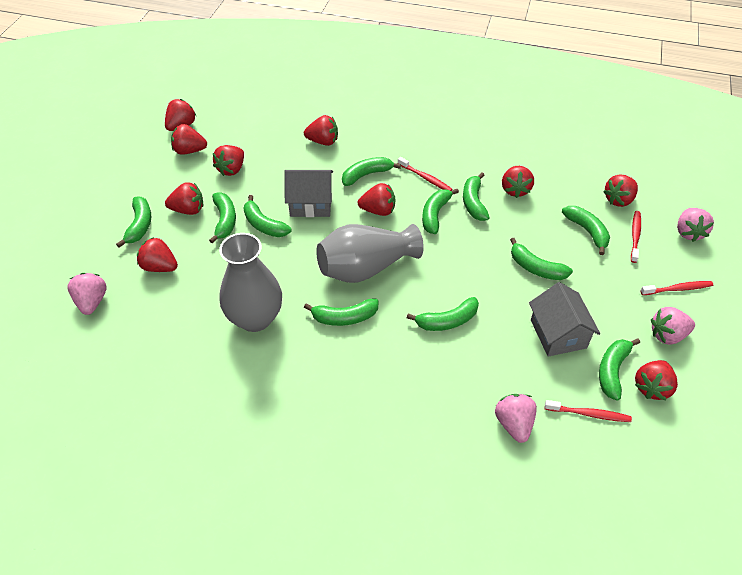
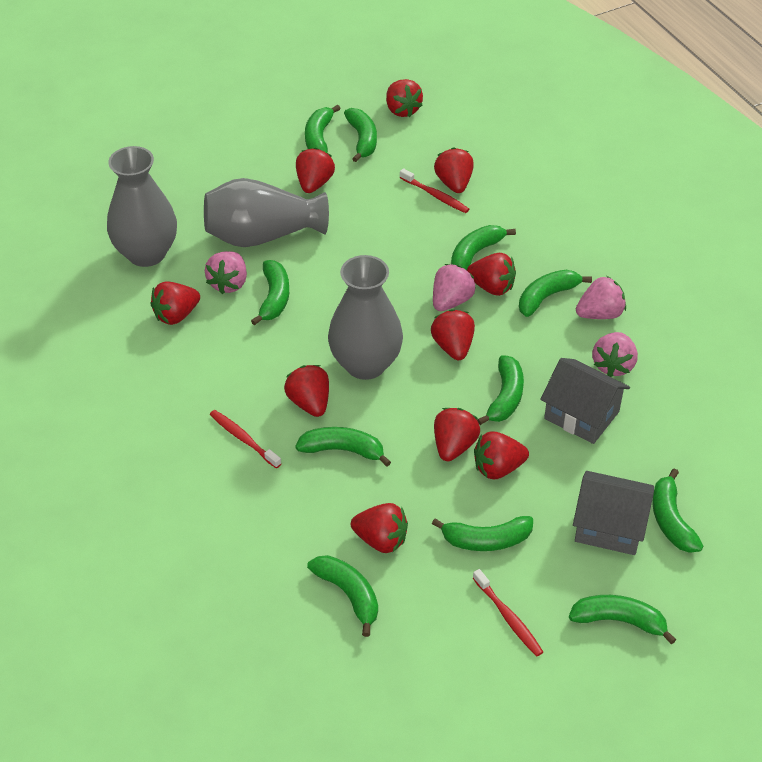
grey vase: 2 -> 3
red toothbrush: 4 -> 3

